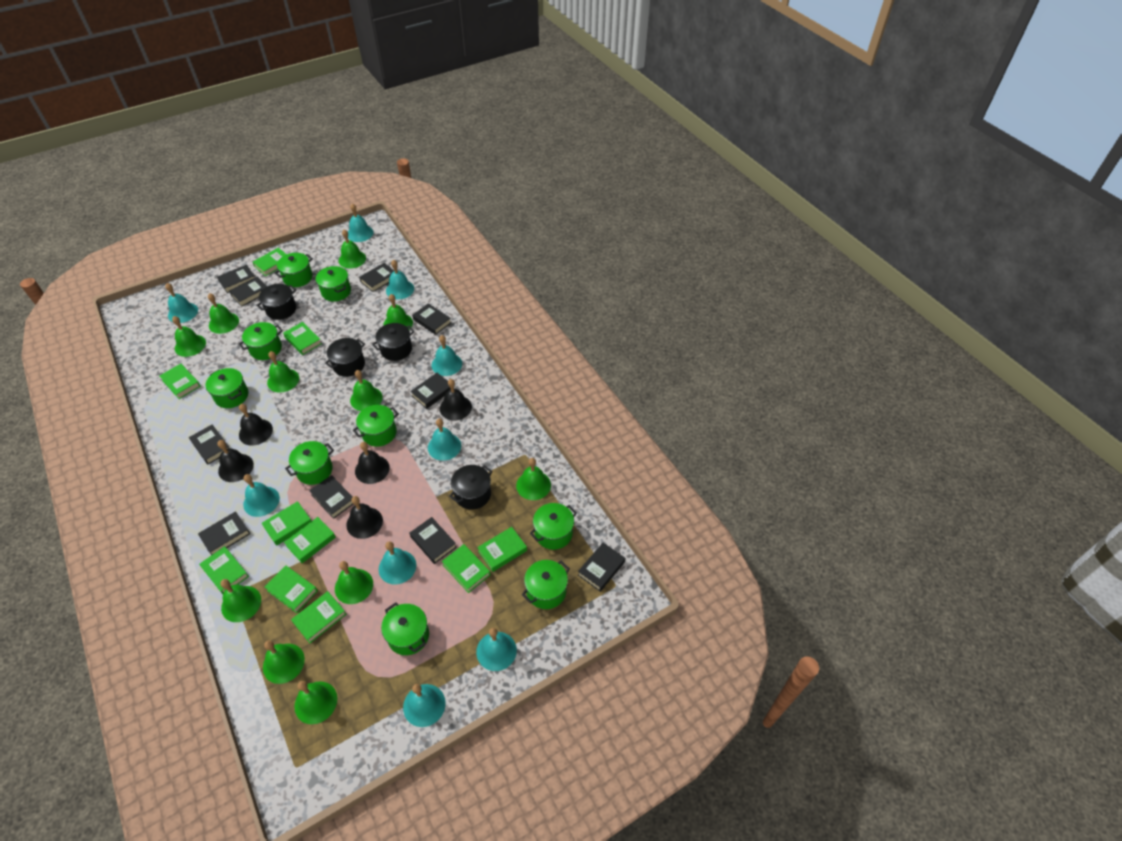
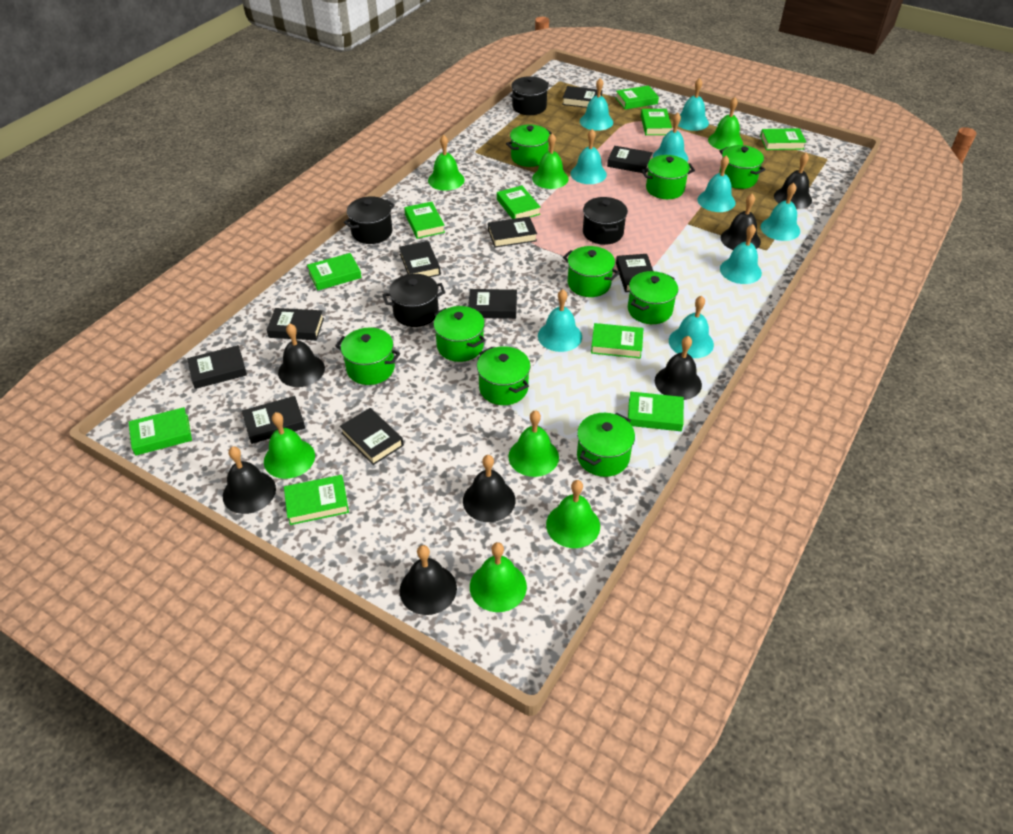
black bell: 5 -> 7
green bell: 11 -> 7

